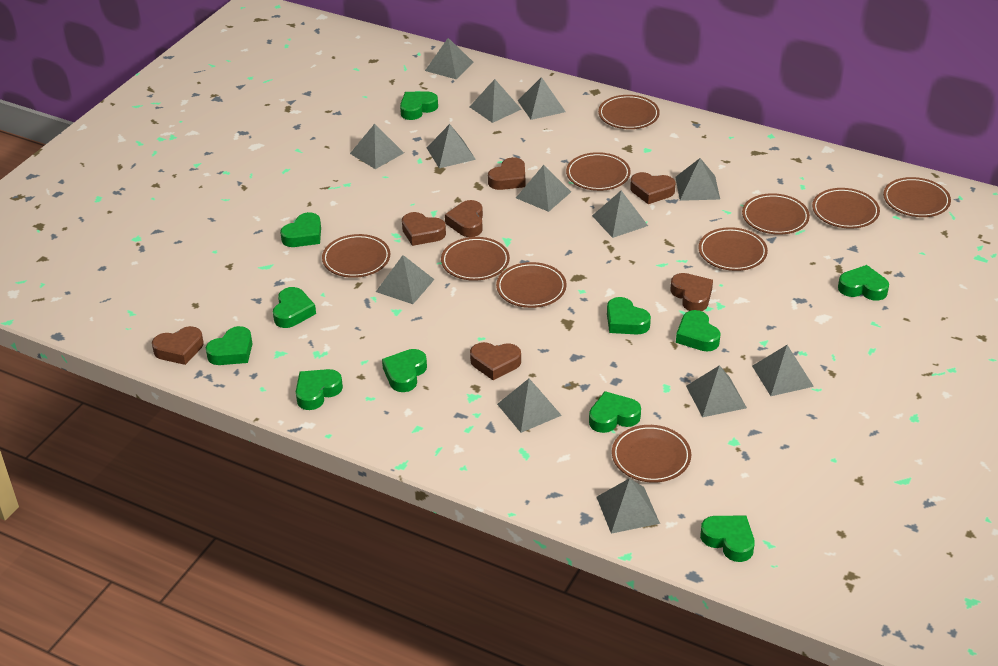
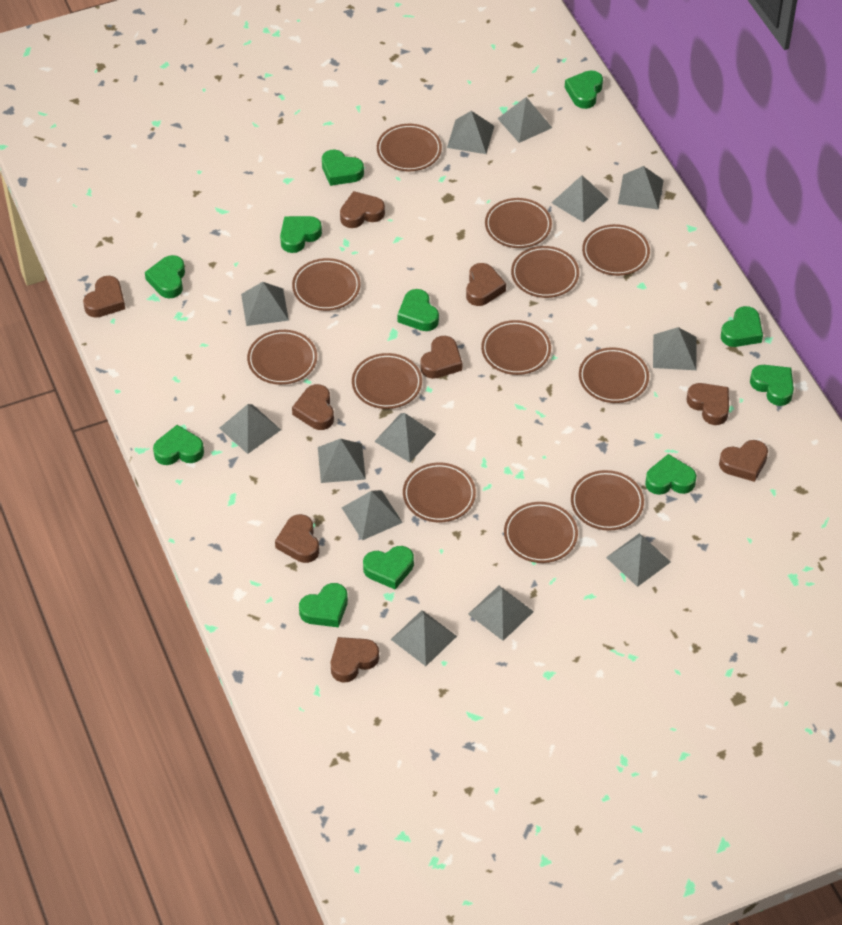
brown heart: 7 -> 9
brown plate: 10 -> 12

